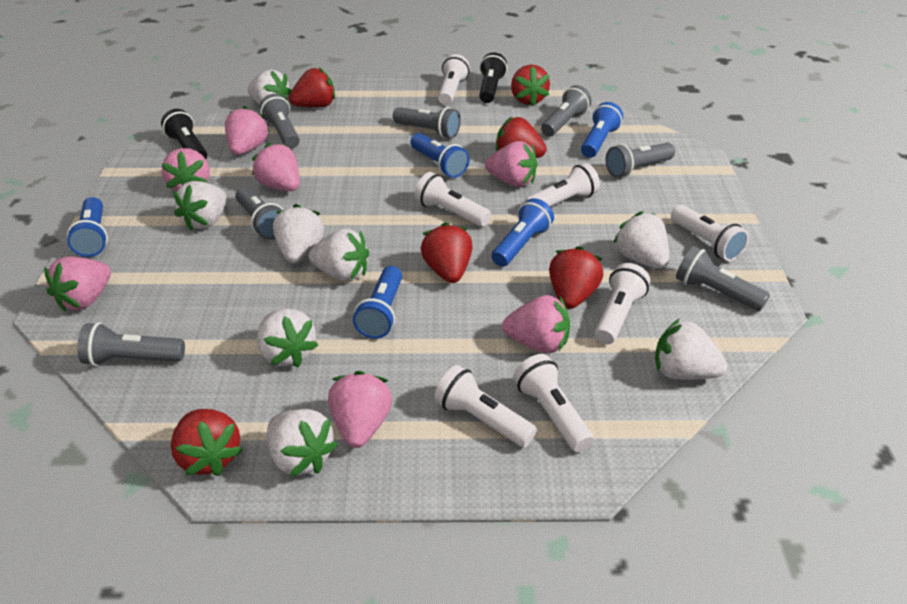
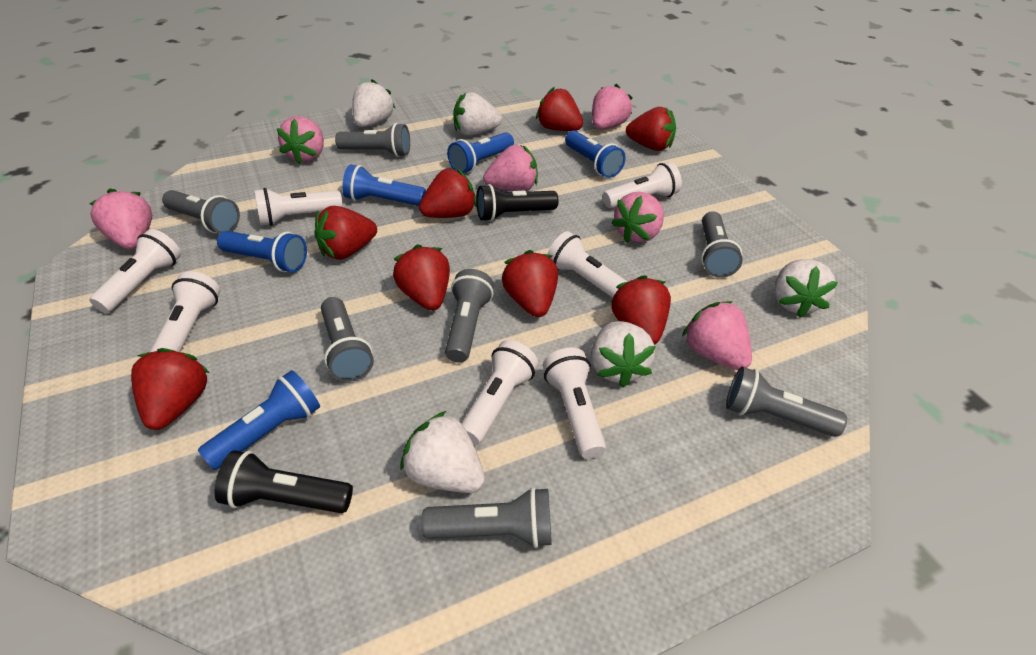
pink strawberry: 7 -> 6
red strawberry: 6 -> 8
white strawberry: 8 -> 5

